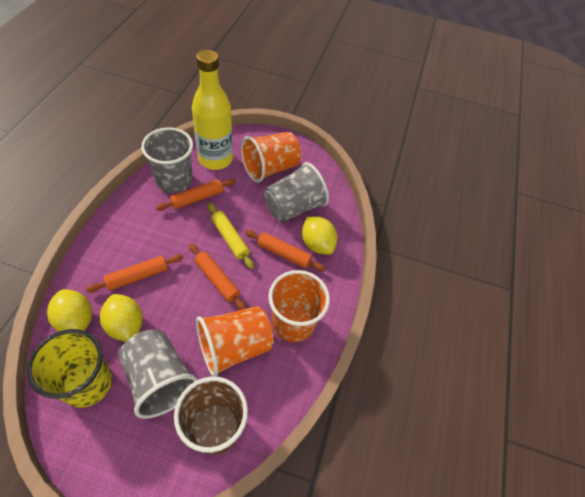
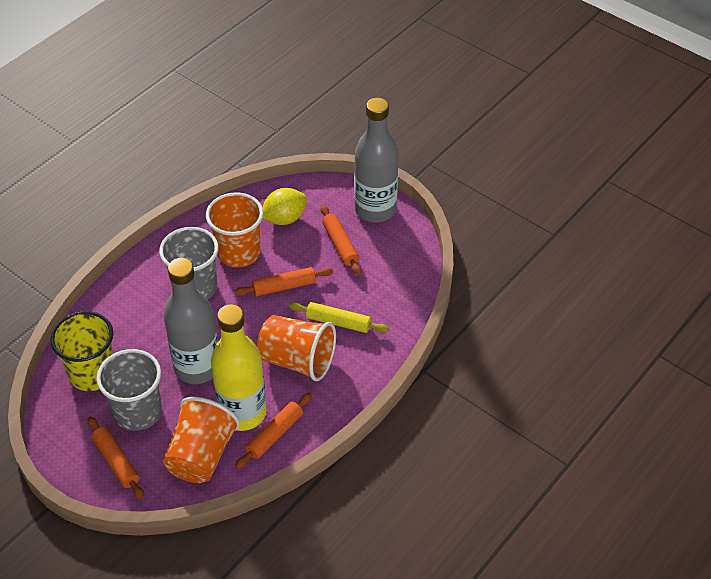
brown cup: 1 -> 0
grey bottle: 0 -> 2
grey cup: 3 -> 2
yellow lemon: 3 -> 1

